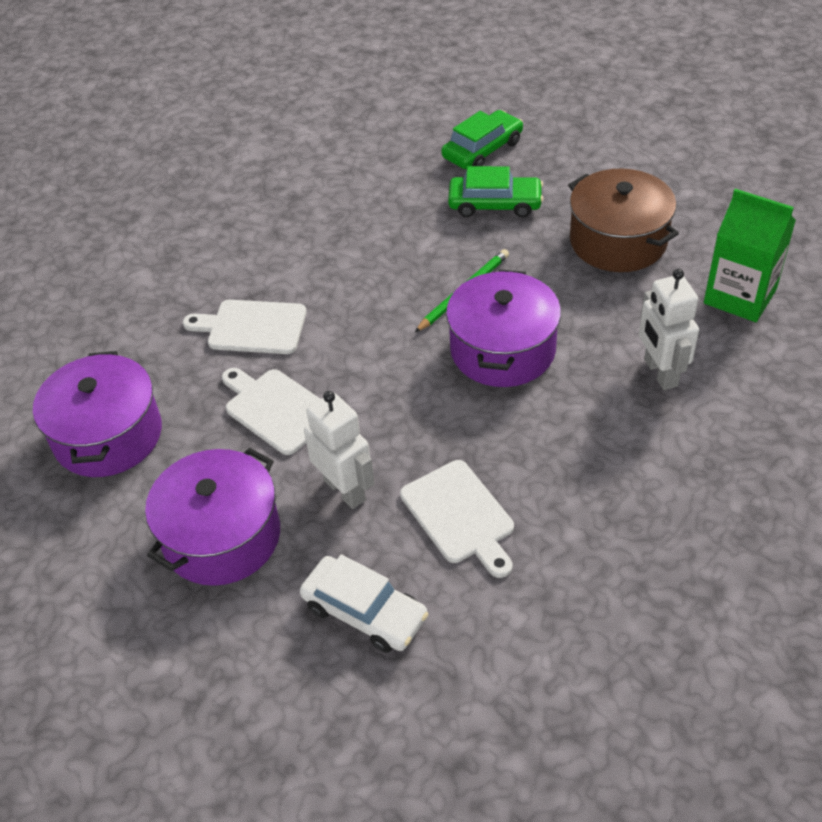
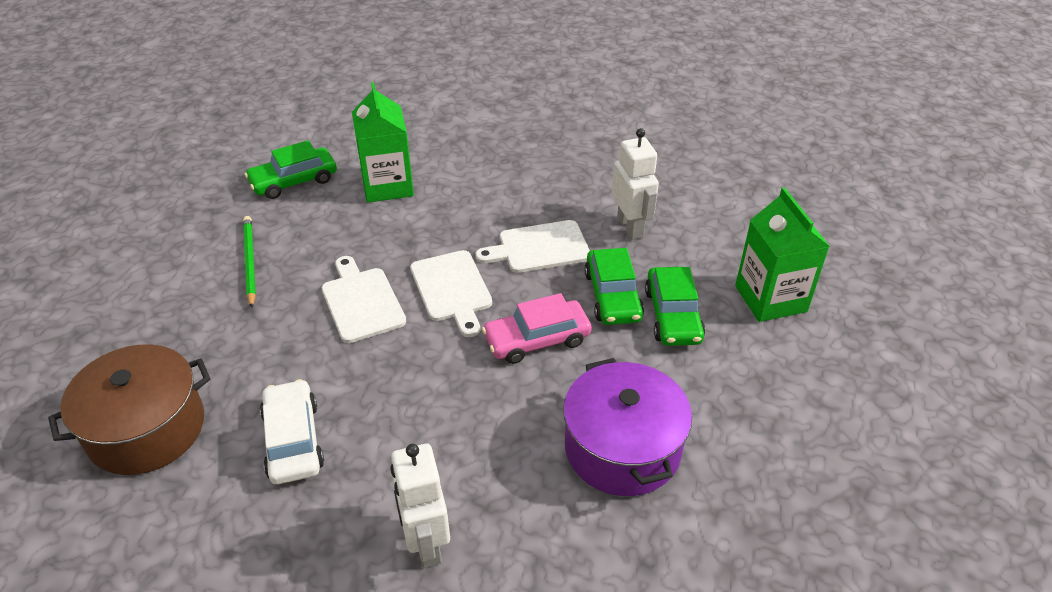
green car: 2 -> 3
green carton: 1 -> 2
pink car: 0 -> 1
purple pot: 3 -> 1

